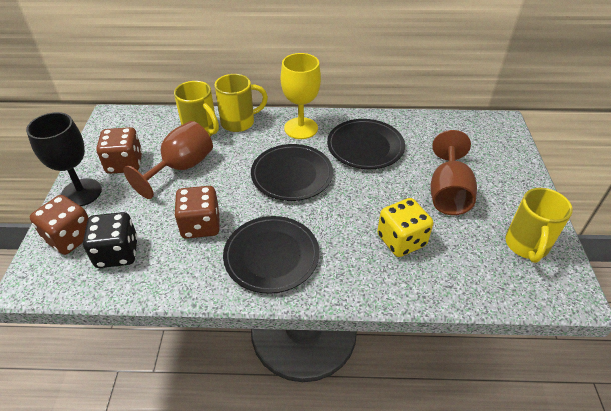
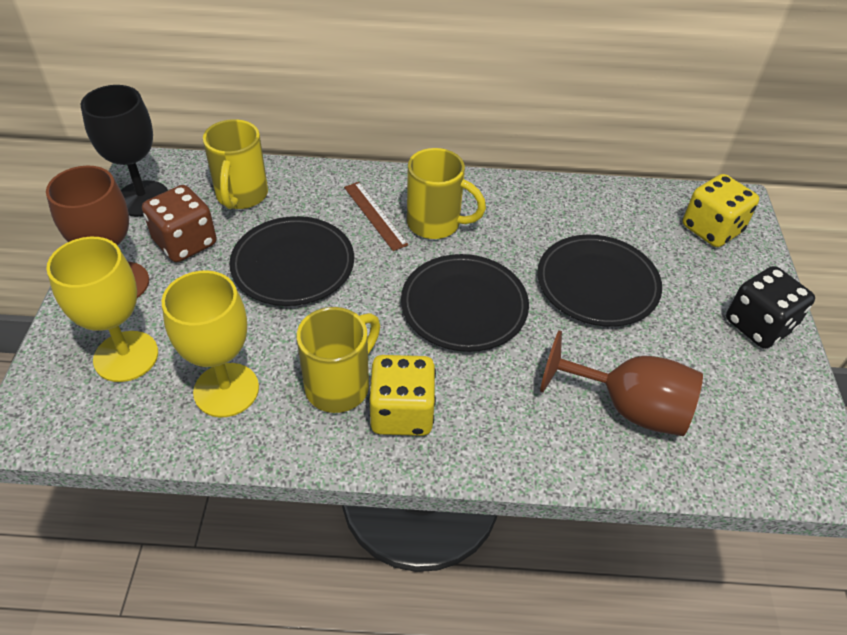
brown dice: 3 -> 1
brown ruler: 0 -> 1
yellow dice: 1 -> 2
yellow goblet: 1 -> 2

